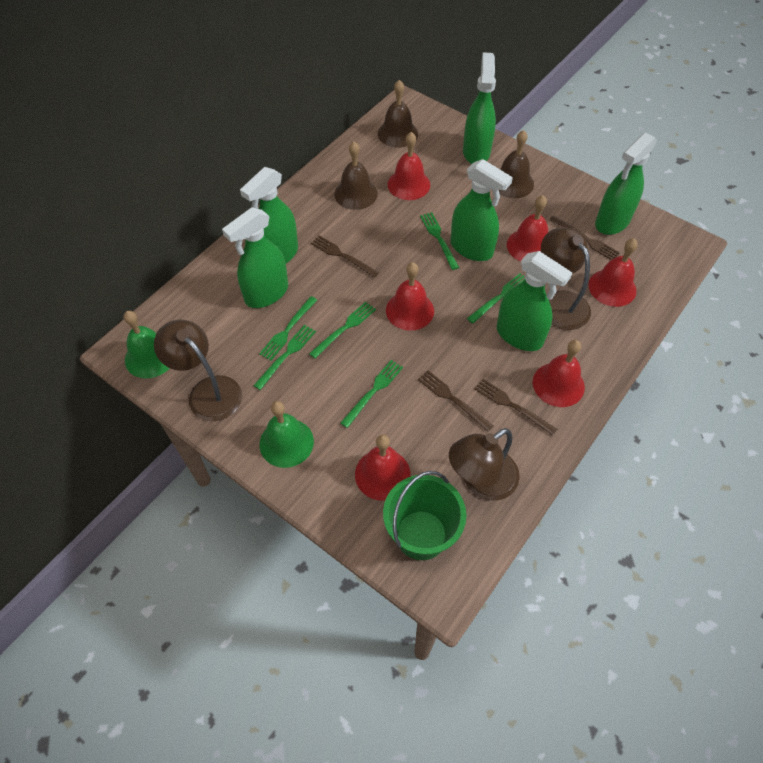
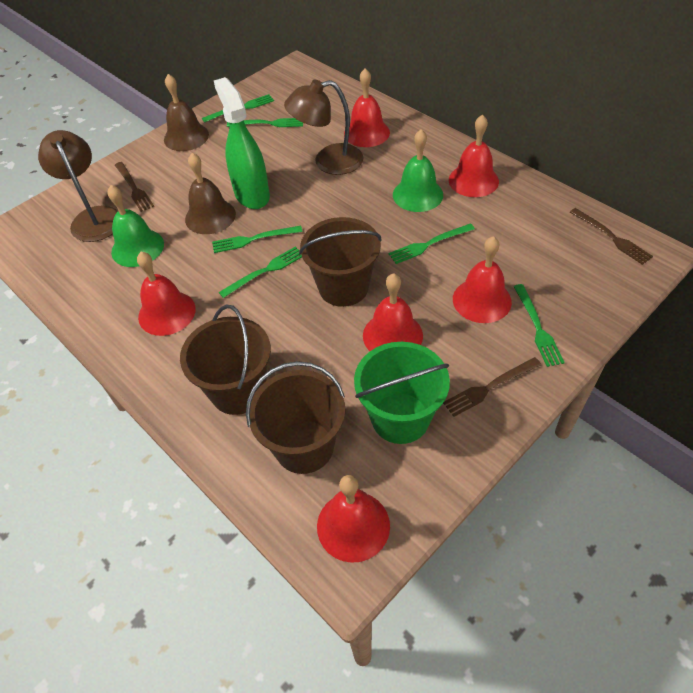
brown bell: 3 -> 2
brown bucket: 0 -> 3
brown fork: 4 -> 3
brown lamp: 3 -> 2
green spray bottle: 6 -> 1

